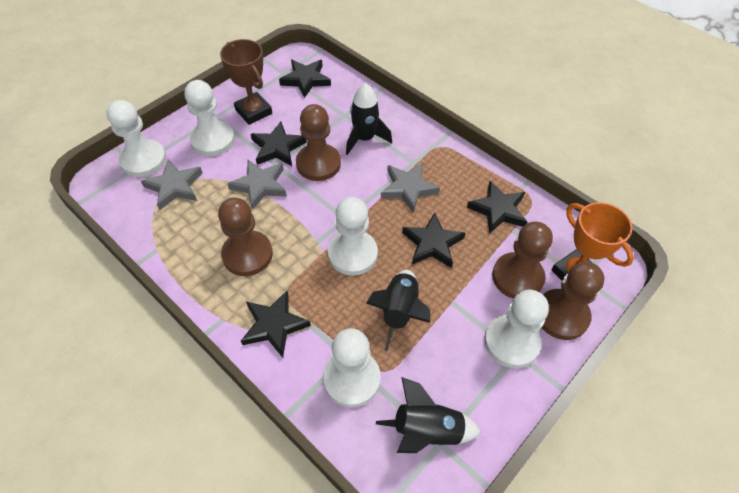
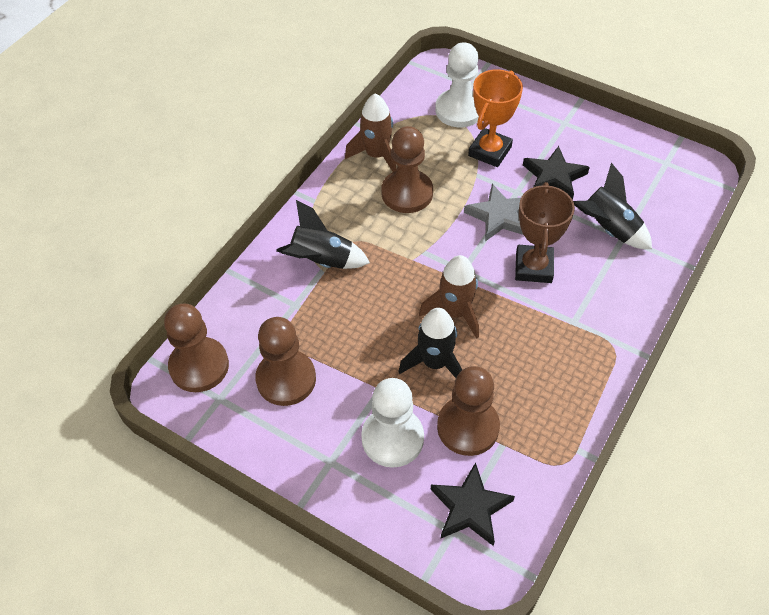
black star: 5 -> 2
brown rocket: 0 -> 2
grey star: 3 -> 1
white pawn: 5 -> 2

